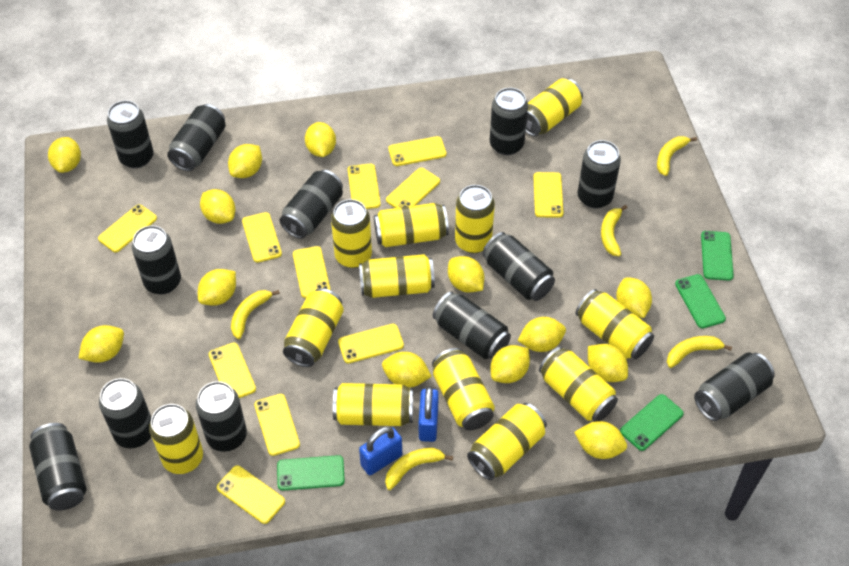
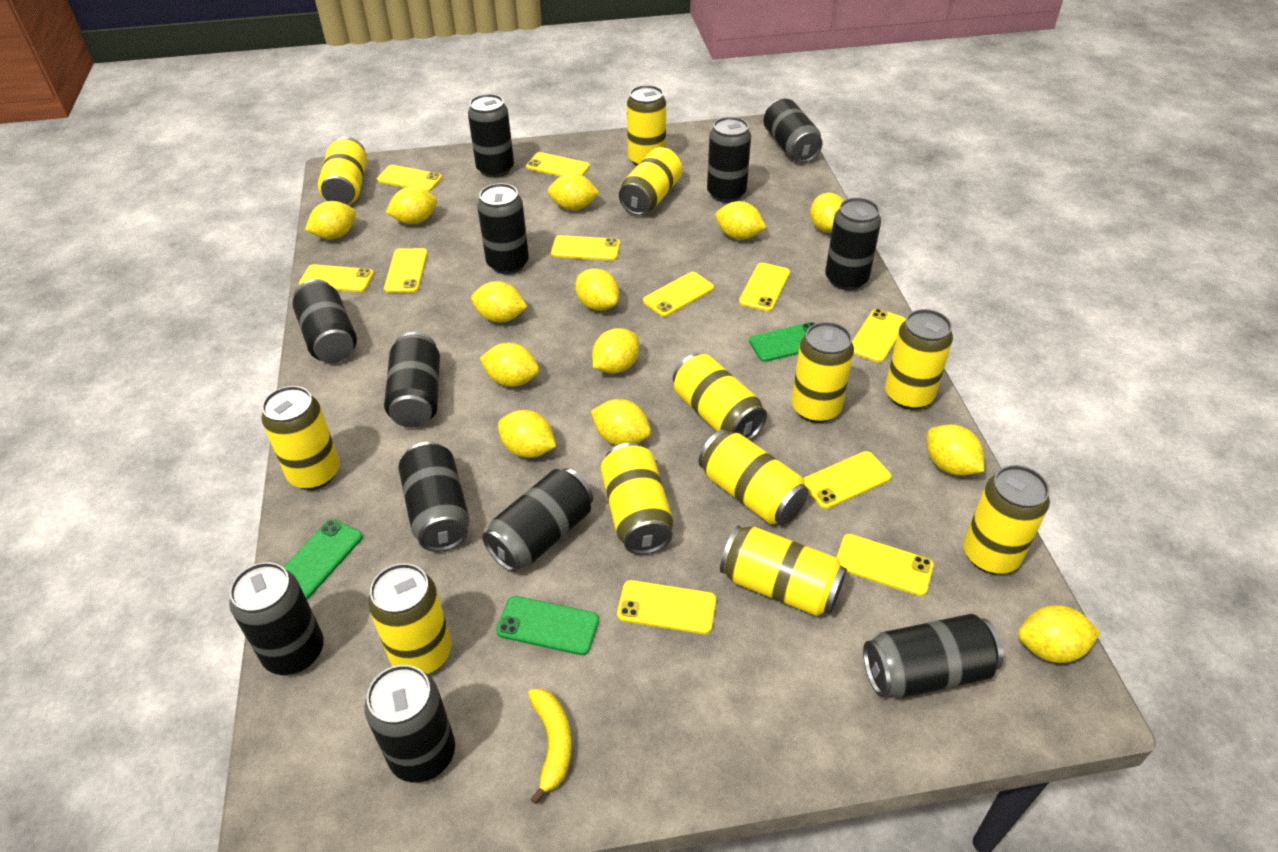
blue padlock: 2 -> 0
green phone: 4 -> 3
yellow banana: 5 -> 1

